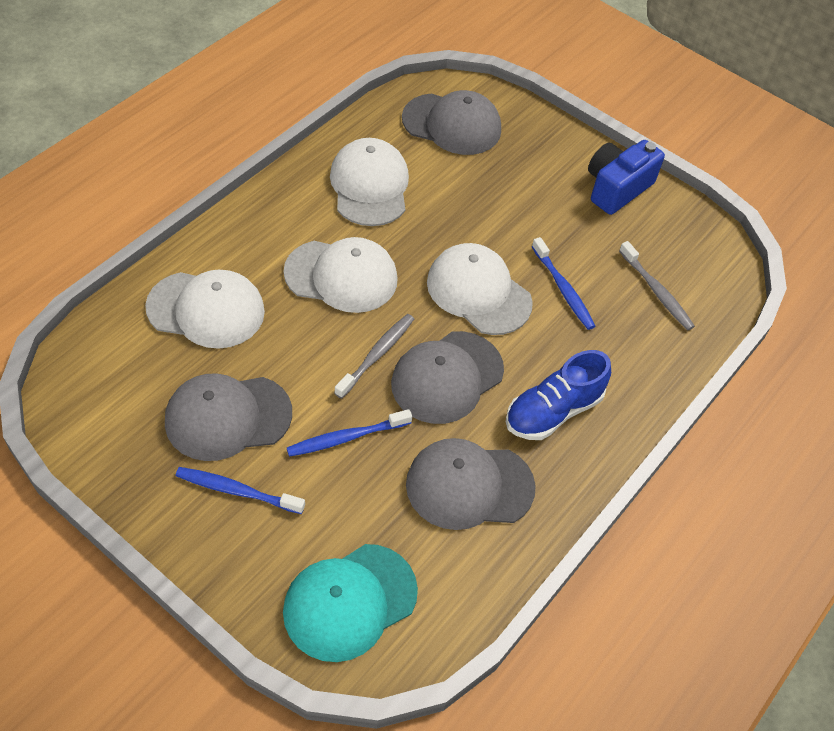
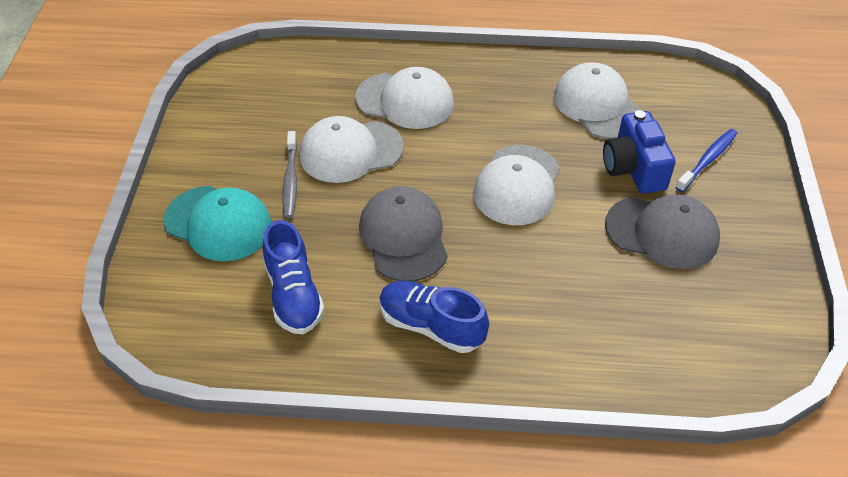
blue shoe: 1 -> 2
blue toothbrush: 3 -> 1
grey cap: 4 -> 2
grey toothbrush: 2 -> 1

